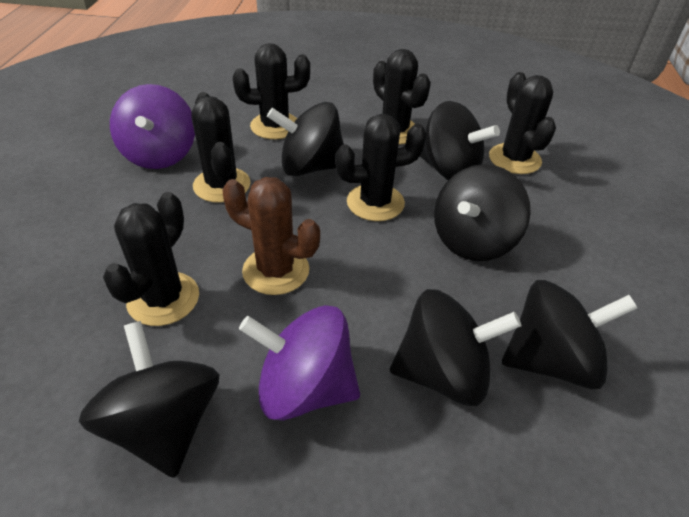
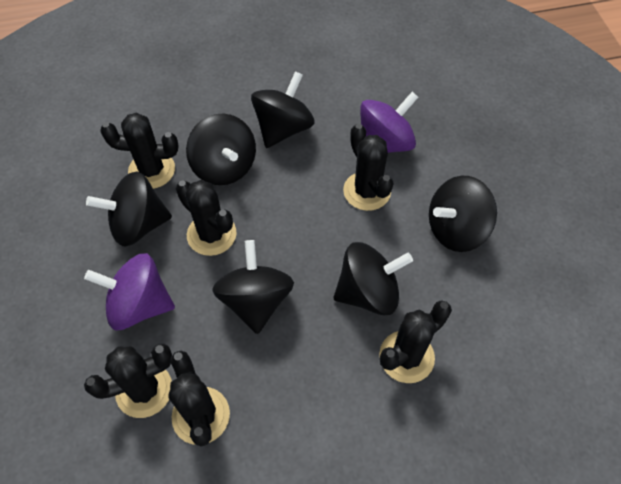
brown cactus: 1 -> 0

